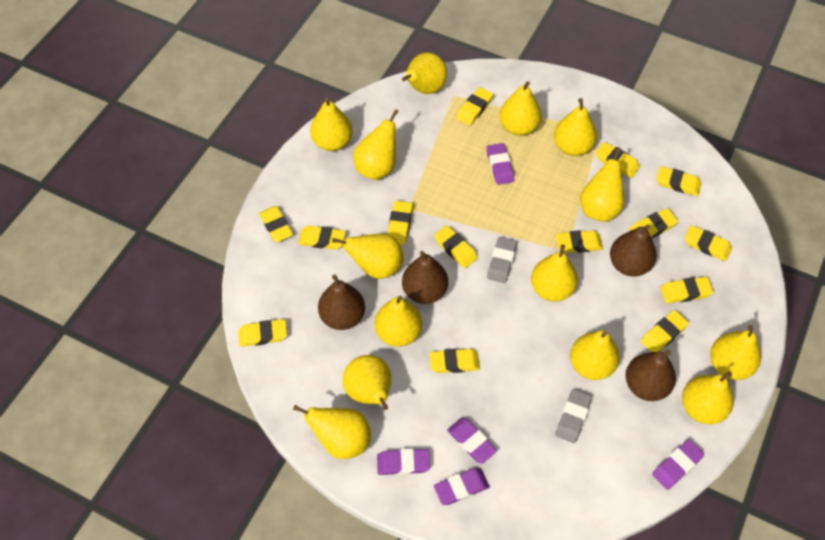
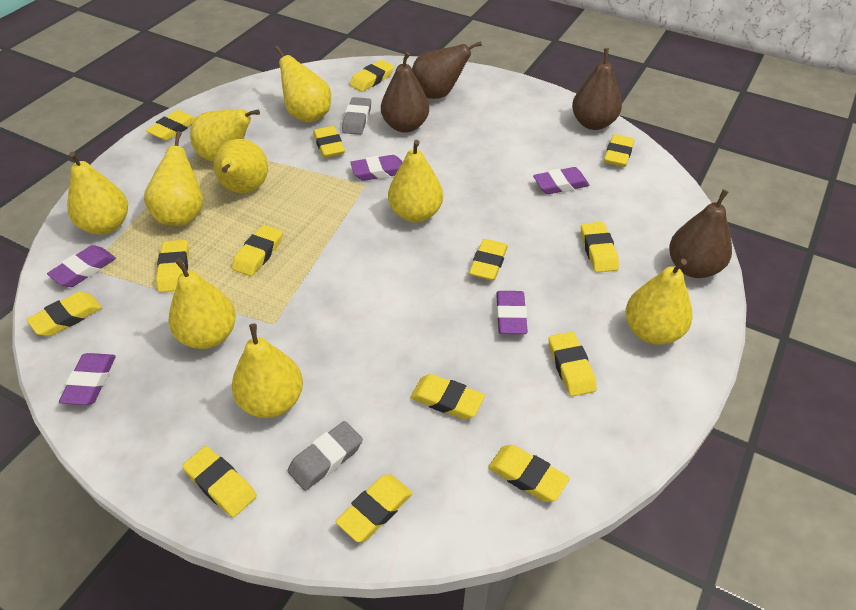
yellow pear: 14 -> 9

